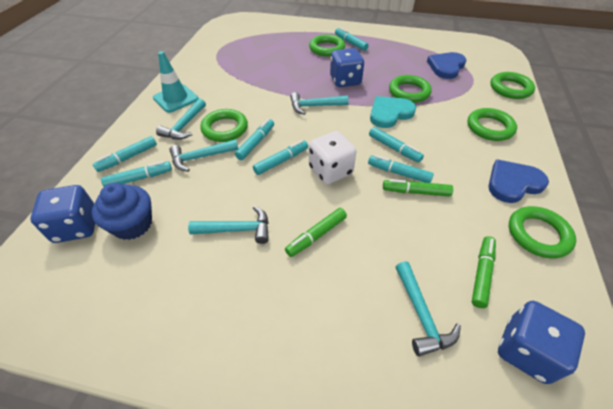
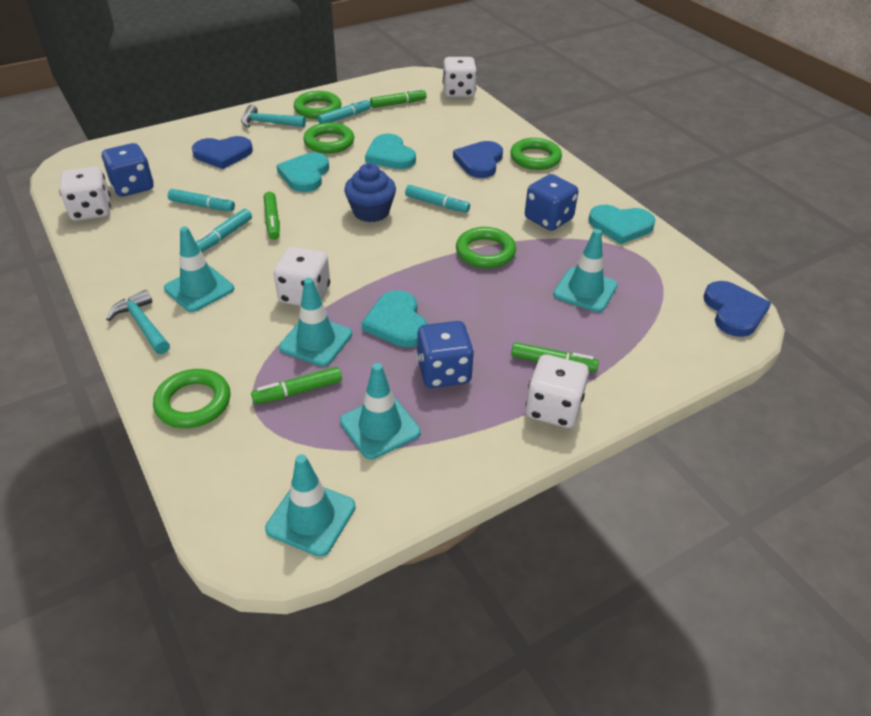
blue heart: 2 -> 3
green marker: 3 -> 4
green ring: 6 -> 5
turquoise hammer: 5 -> 2
turquoise heart: 1 -> 4
turquoise marker: 7 -> 4
turquoise traffic cone: 1 -> 5
white dice: 1 -> 4

